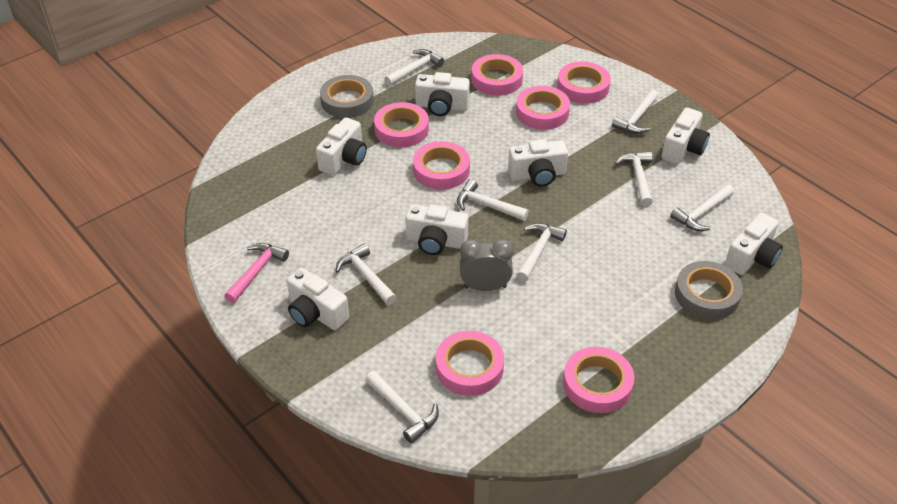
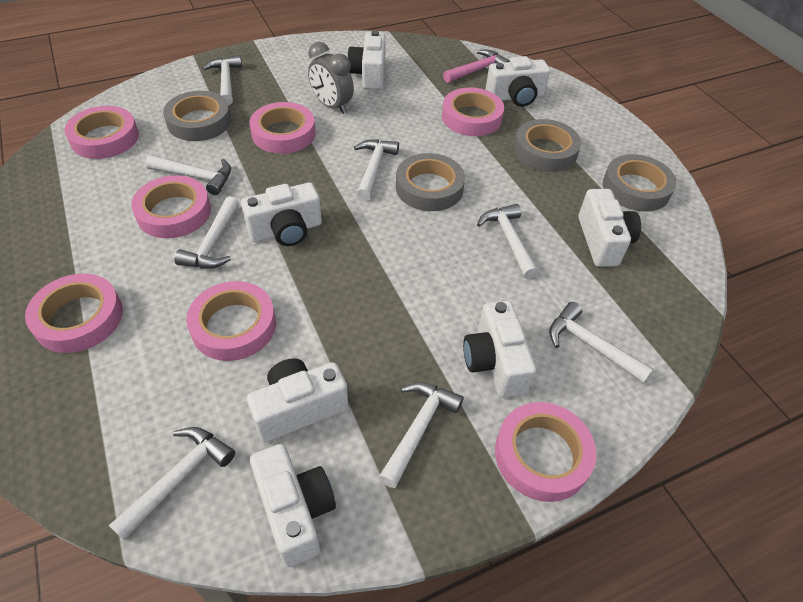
grey tape: 2 -> 4

